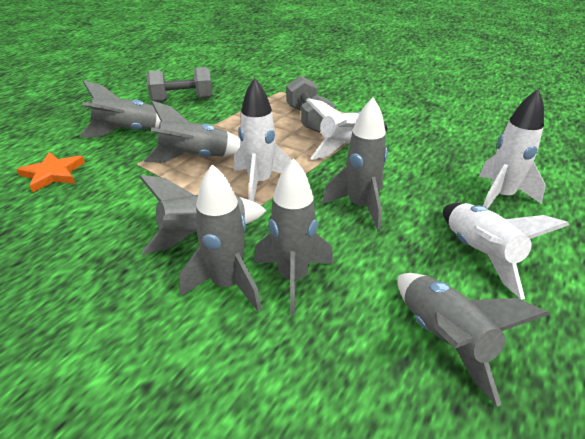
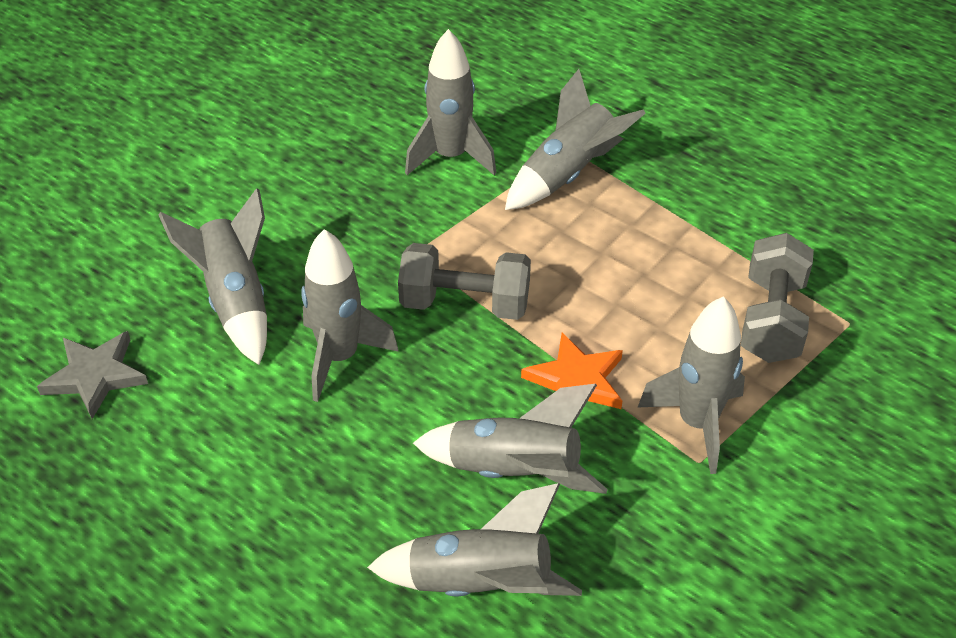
grey star: 0 -> 1
white rocket: 4 -> 0

